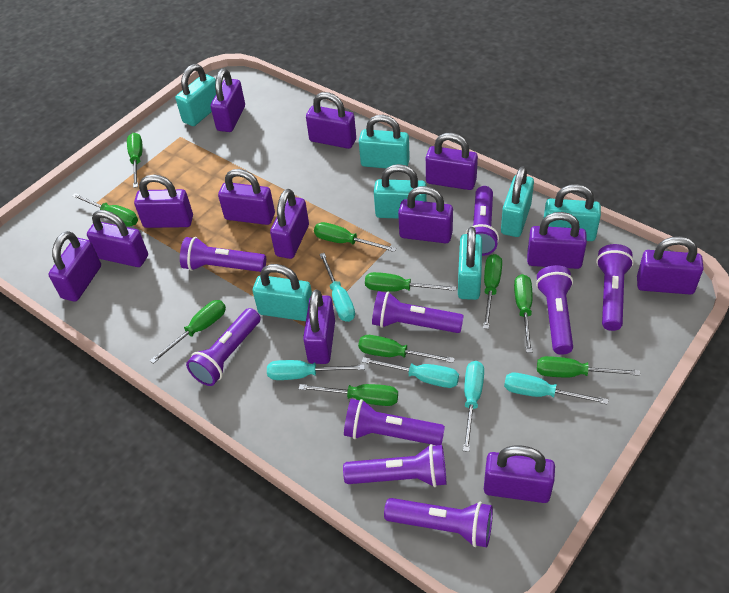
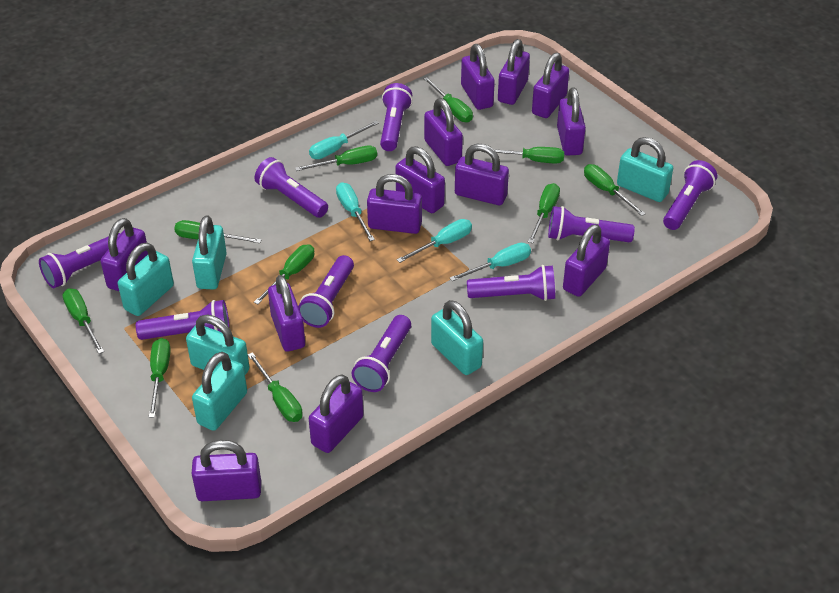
turquoise padlock: 7 -> 6
turquoise screwdriver: 5 -> 4

